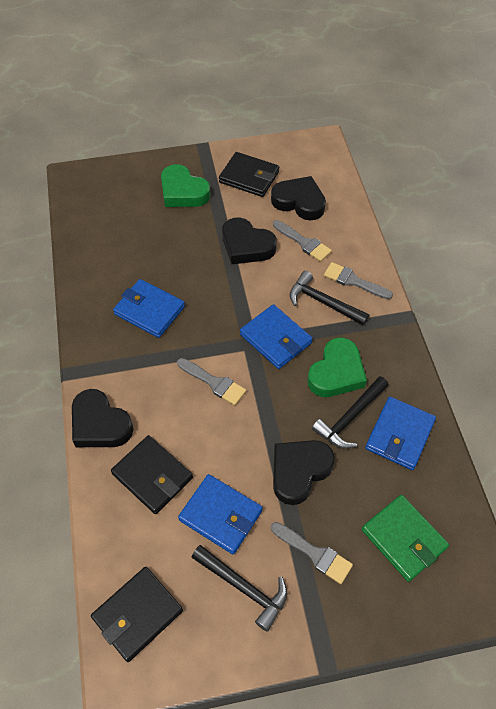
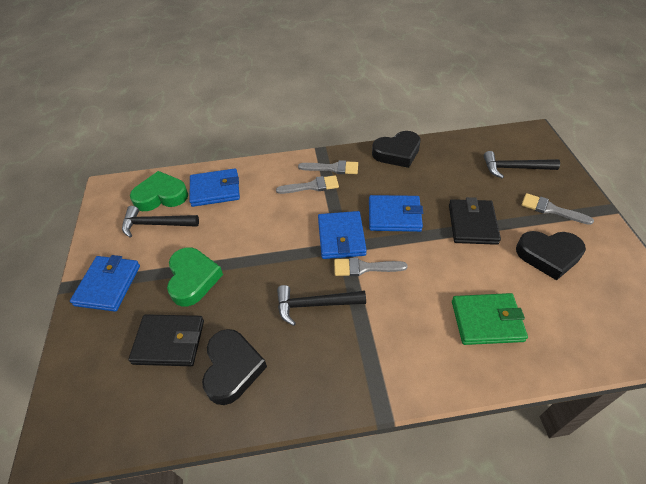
black heart: 4 -> 3
black wallet: 3 -> 2

